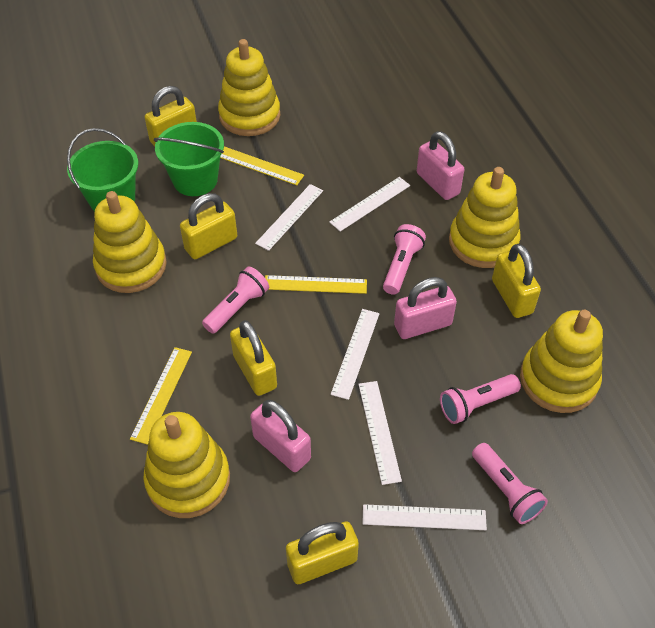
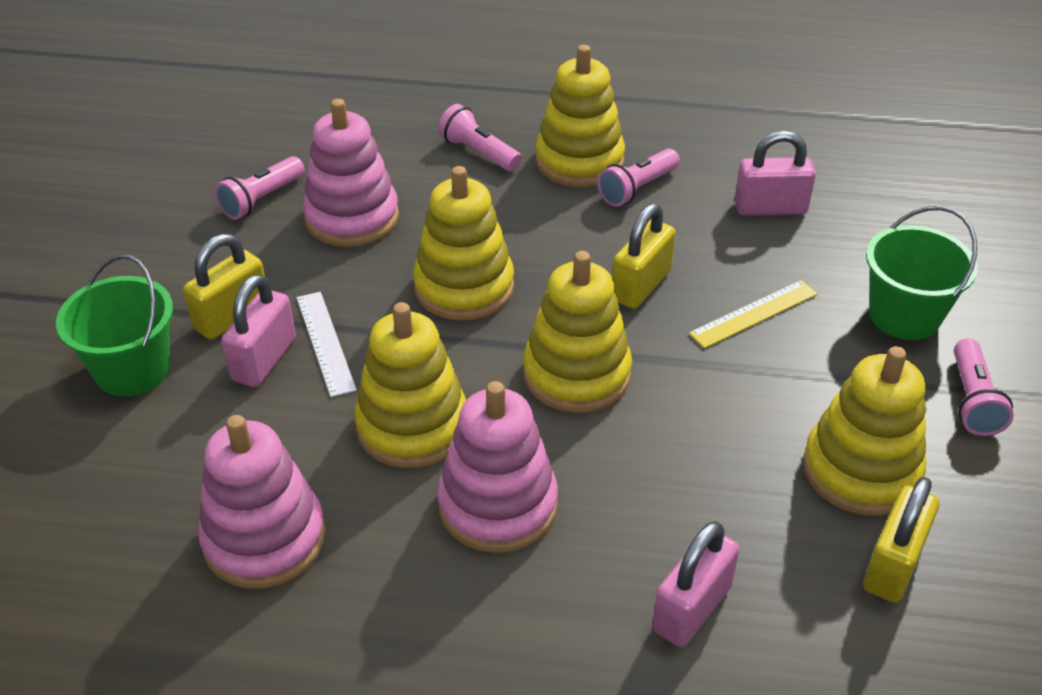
pink stacking toy: 0 -> 3
white ruler: 5 -> 1
yellow padlock: 5 -> 3
yellow ruler: 3 -> 1

